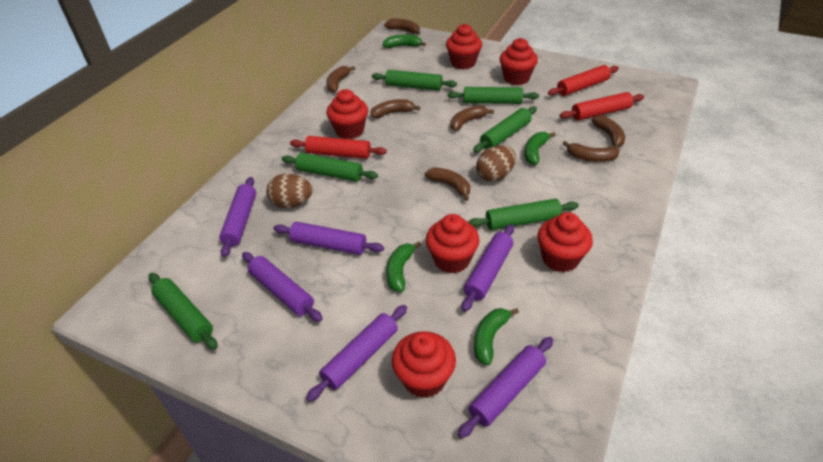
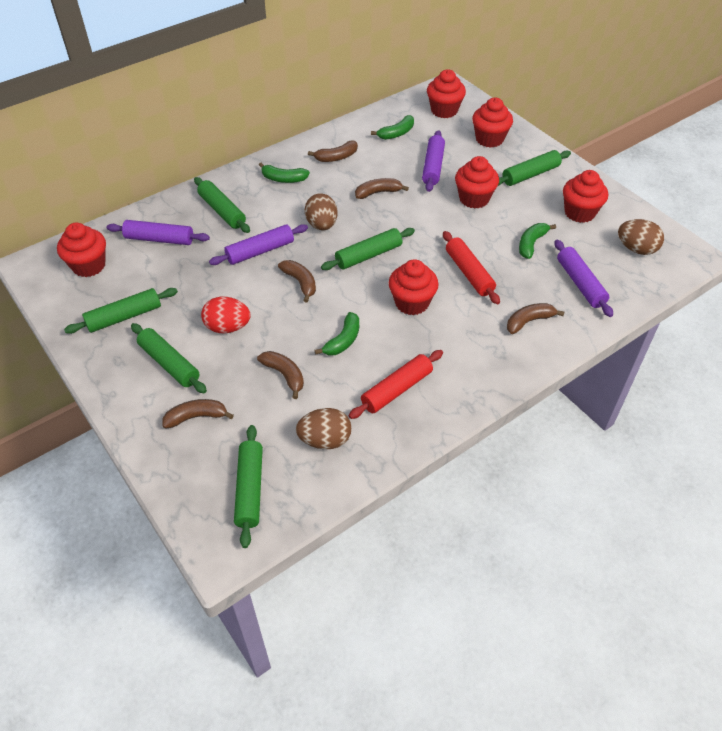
brown banana: 7 -> 6
brown egg: 2 -> 3
purple rolling pin: 6 -> 4
red egg: 0 -> 1
red rolling pin: 3 -> 2

